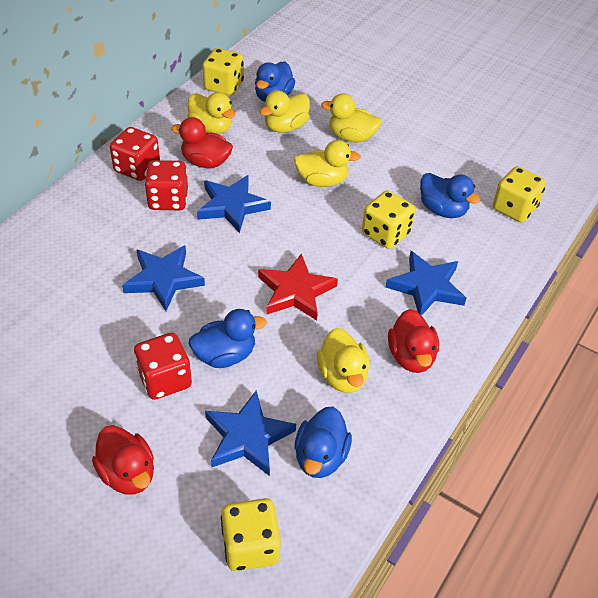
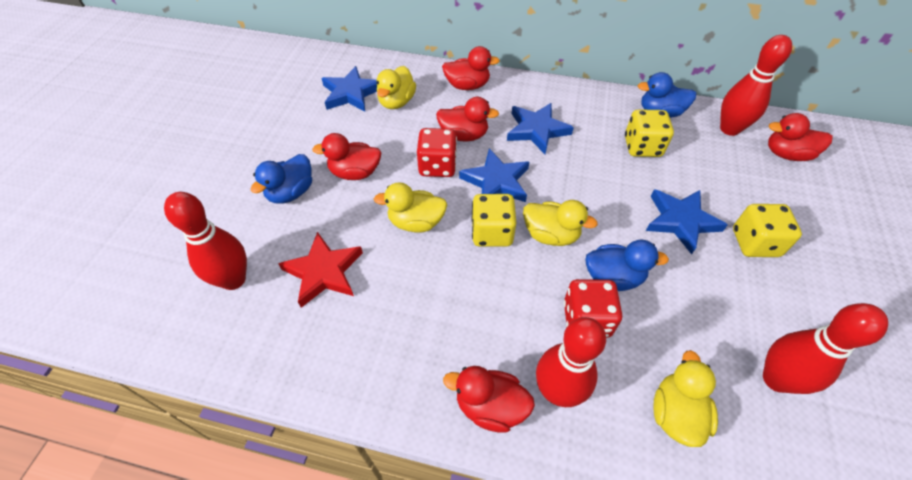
blue duck: 4 -> 3
red bowling pin: 0 -> 4
red dice: 3 -> 2
red duck: 3 -> 5
yellow dice: 4 -> 3
yellow duck: 5 -> 4

